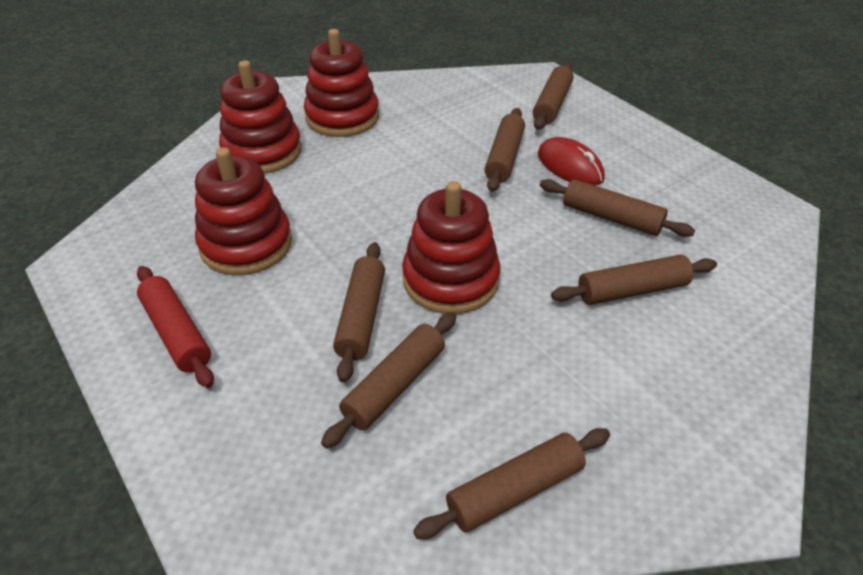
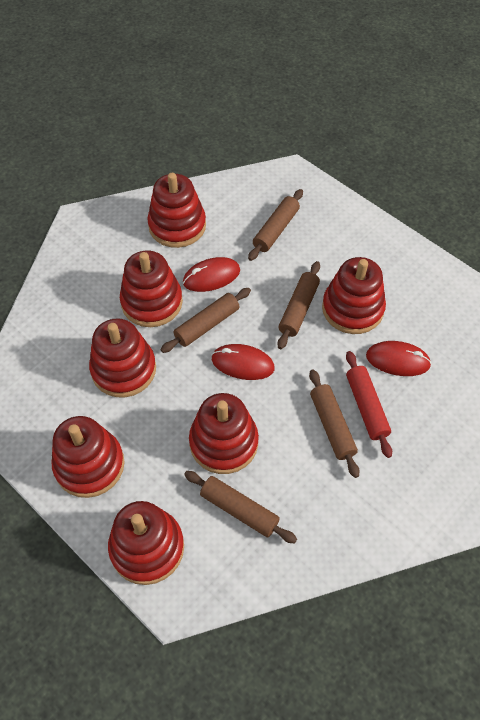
brown rolling pin: 7 -> 5
red mouse: 1 -> 3
red stacking toy: 4 -> 7

